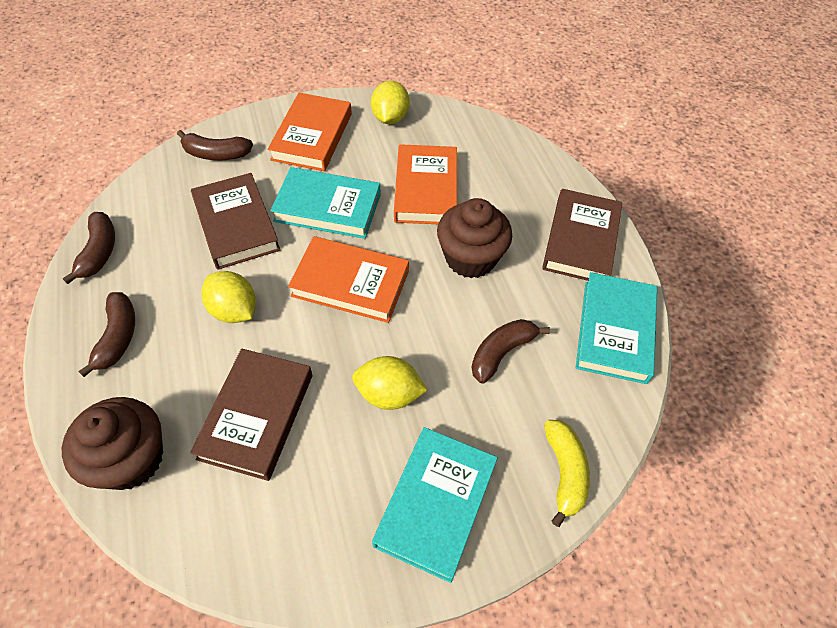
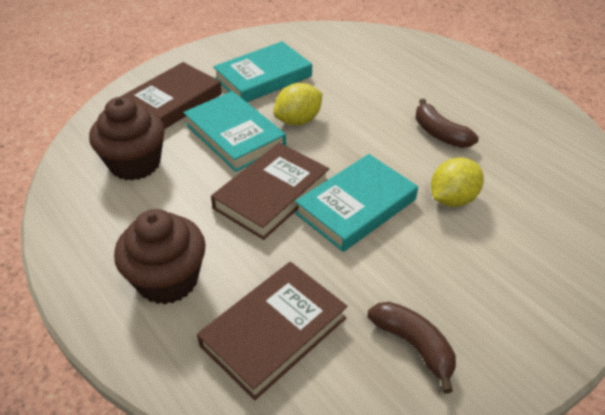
brown banana: 4 -> 2
orange book: 3 -> 0
yellow banana: 1 -> 0
yellow lemon: 3 -> 2

